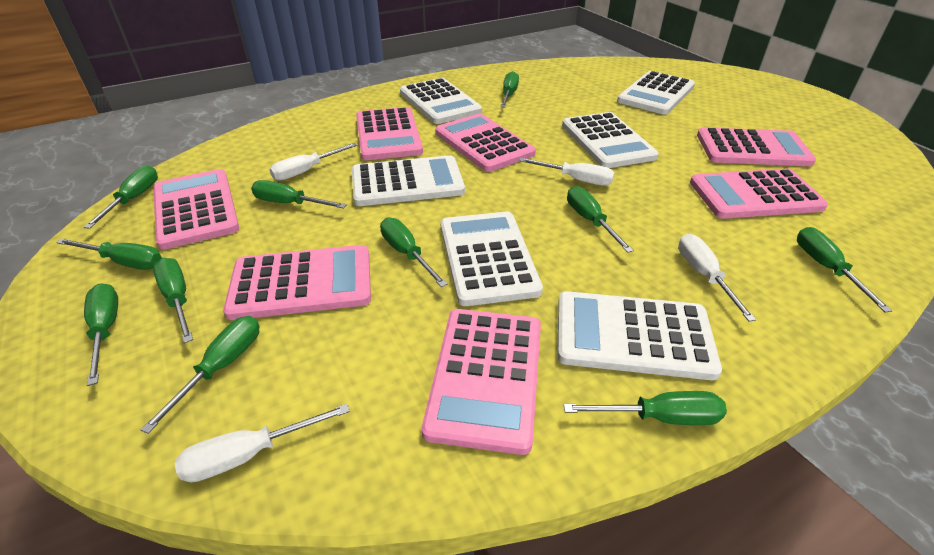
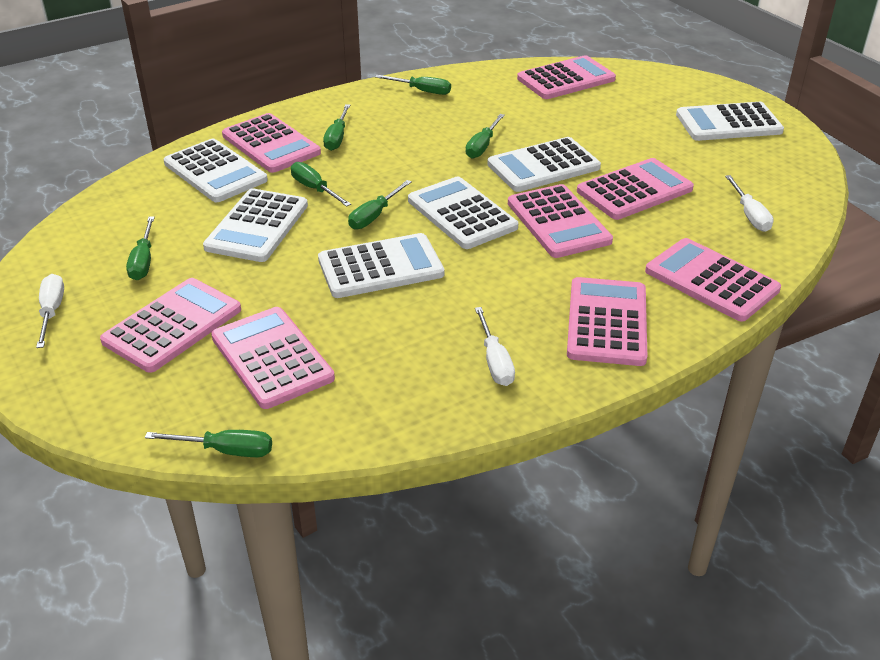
green screwdriver: 11 -> 7
pink calculator: 7 -> 8
white screwdriver: 4 -> 3

